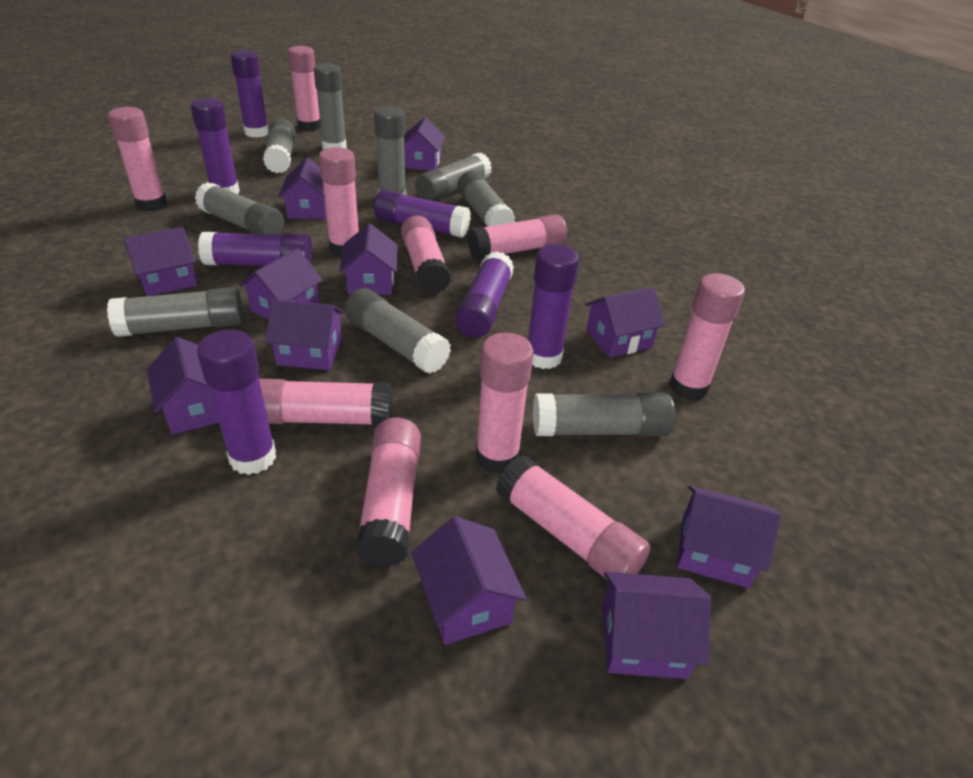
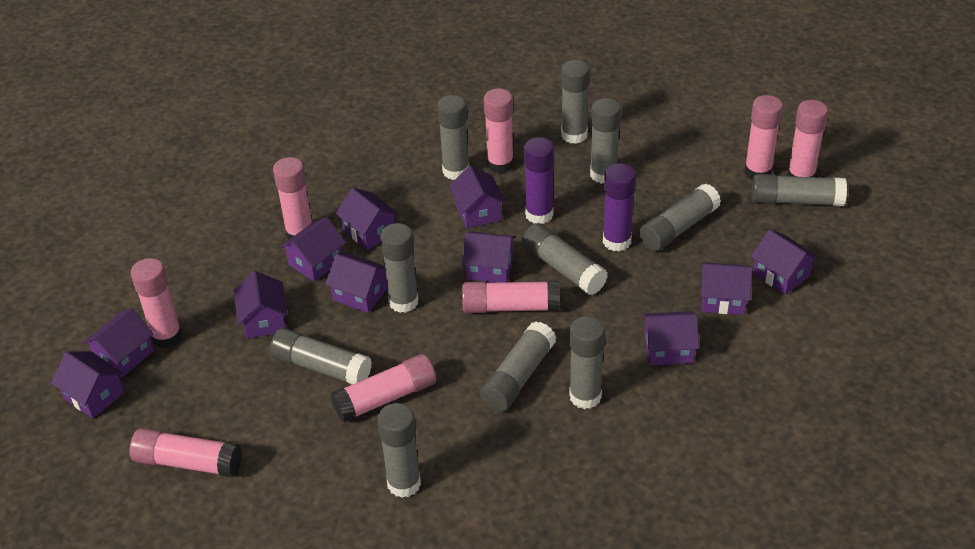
grey glue stick: 9 -> 11
pink glue stick: 10 -> 8
purple glue stick: 7 -> 2

